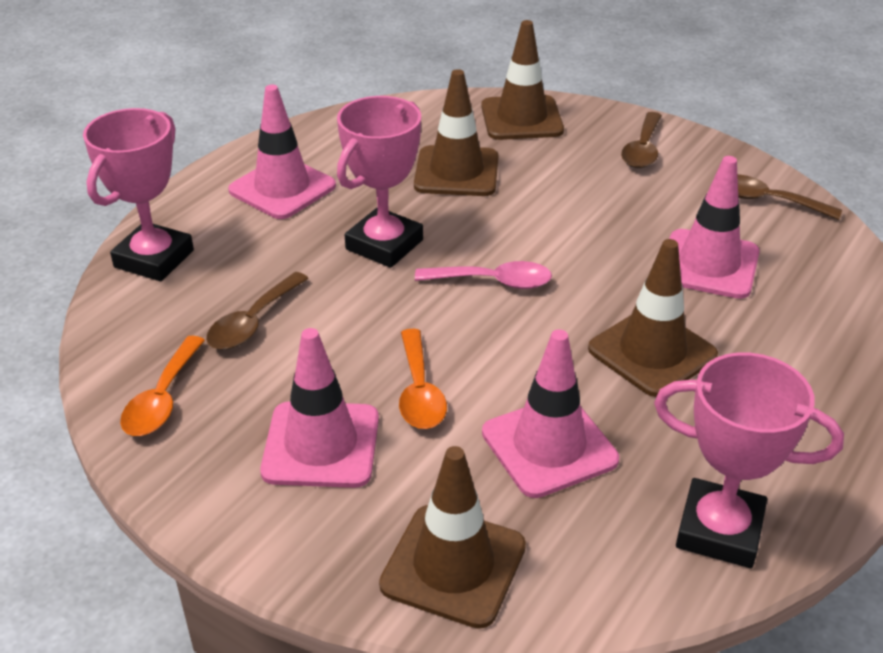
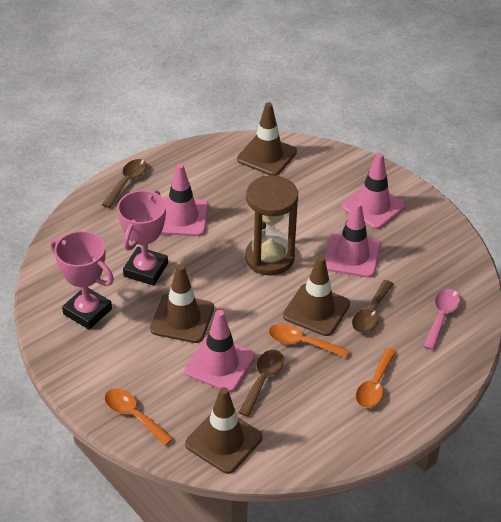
brown hourglass: 0 -> 1
orange spoon: 2 -> 3
pink trophy: 3 -> 2

